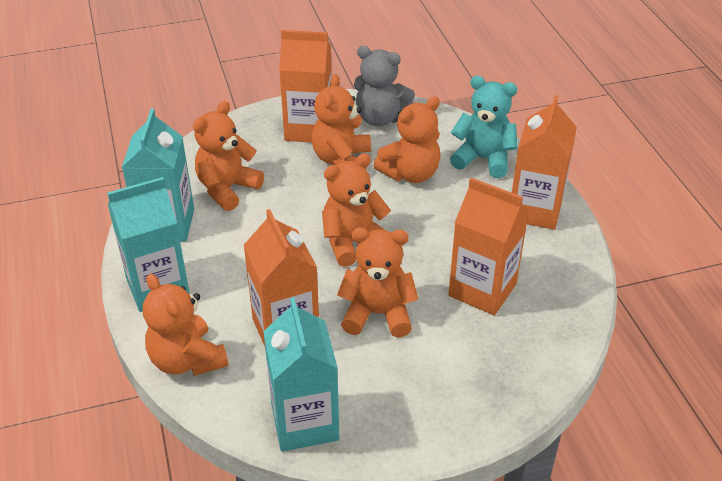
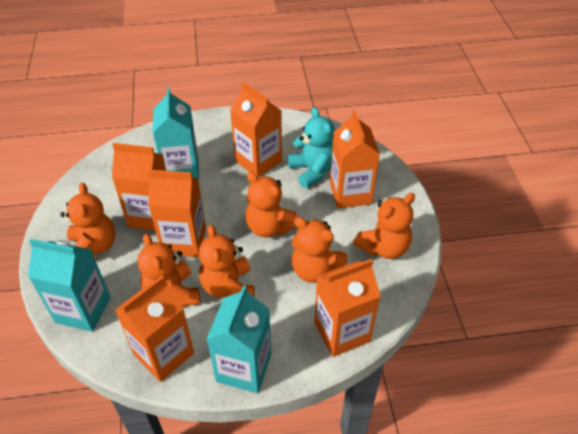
grey teddy bear: 1 -> 0
orange carton: 4 -> 6

